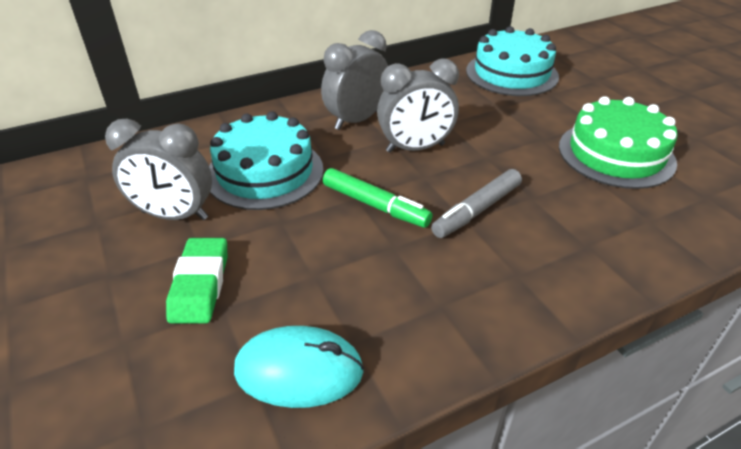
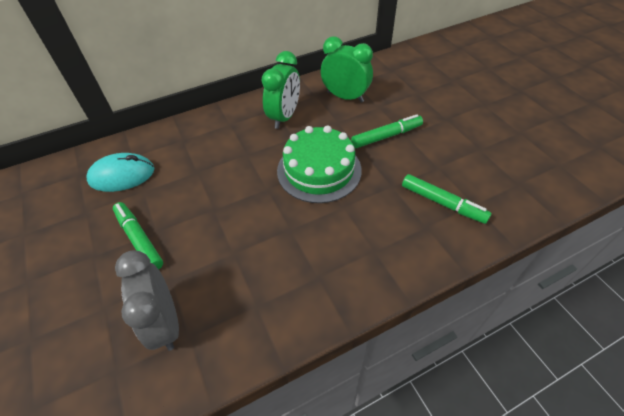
green clock: 0 -> 2
green eraser: 1 -> 0
green marker: 1 -> 3
grey clock: 3 -> 1
grey marker: 1 -> 0
turquoise cake: 2 -> 0

